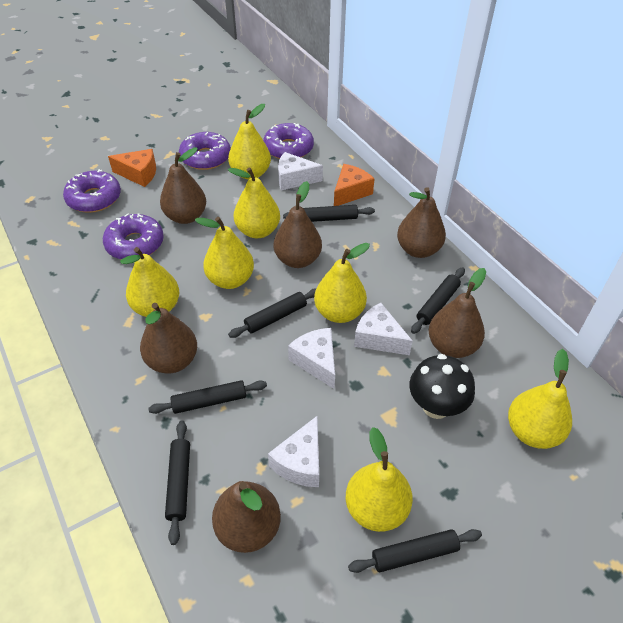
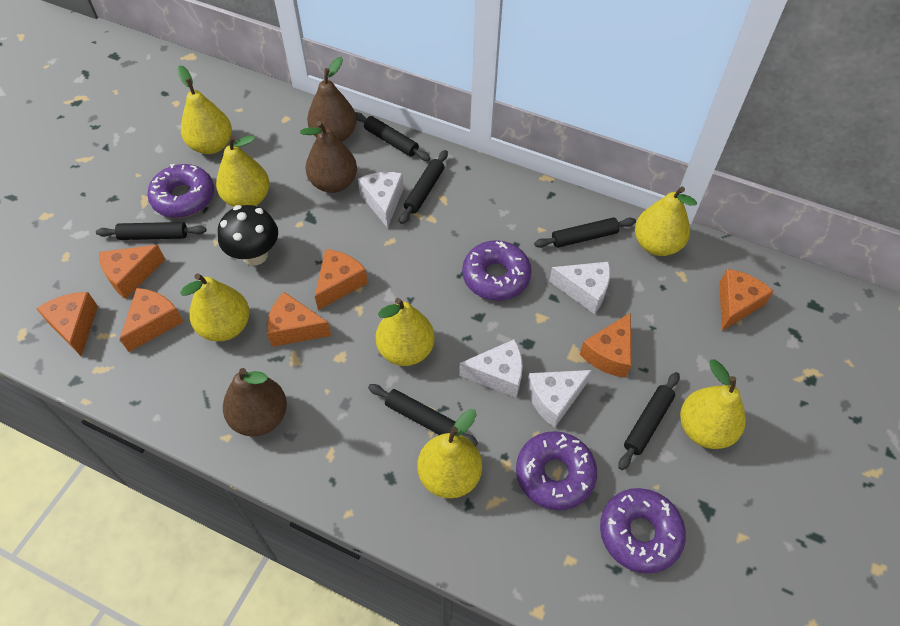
brown pear: 6 -> 3
orange cheese: 2 -> 7

